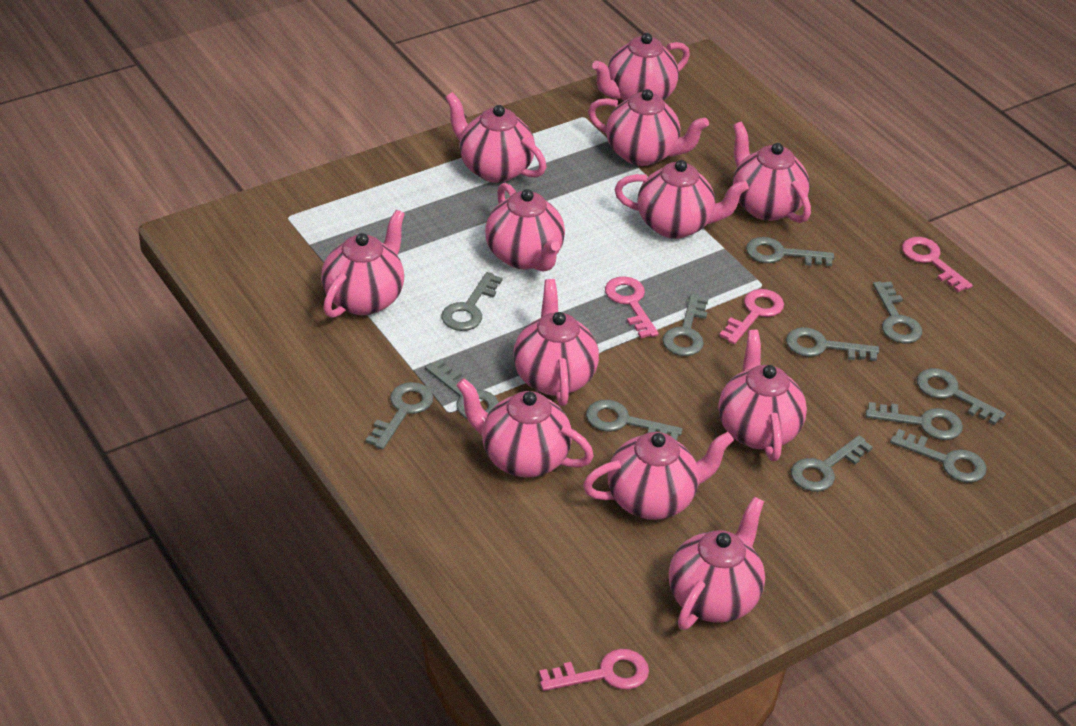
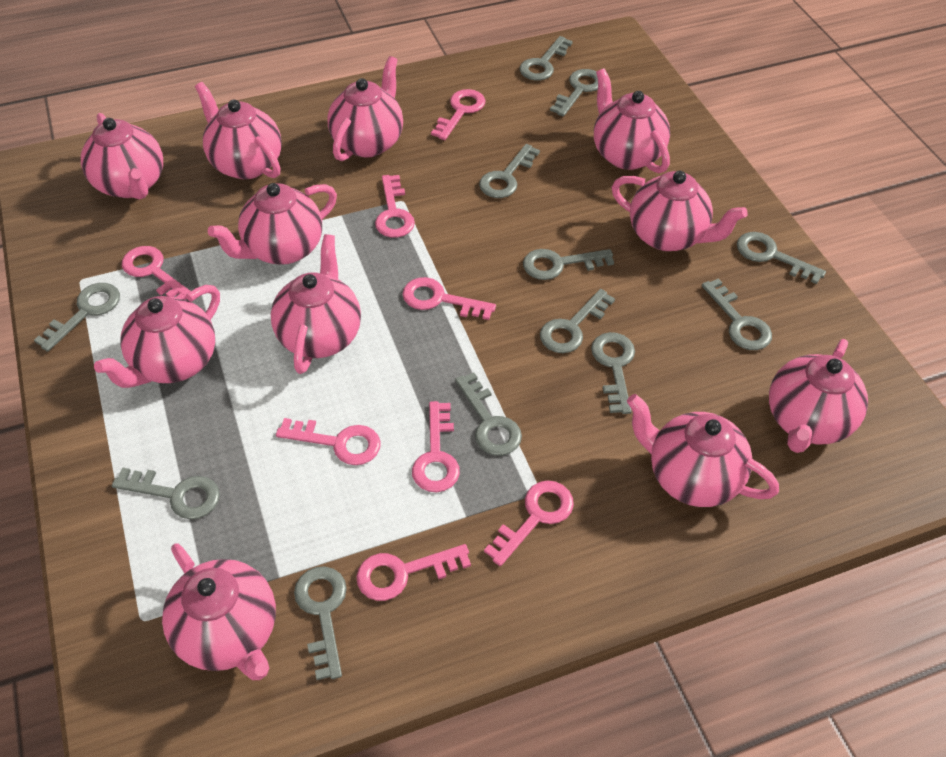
pink key: 4 -> 8
pink teapot: 12 -> 11

